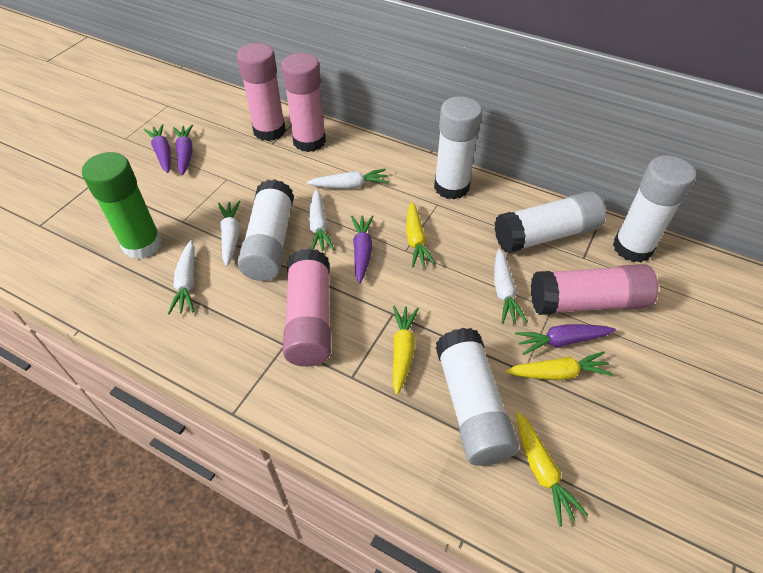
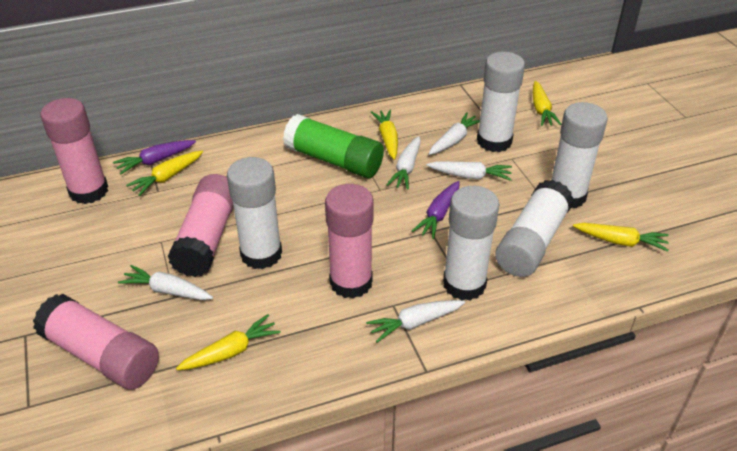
purple carrot: 4 -> 2
yellow carrot: 4 -> 5

